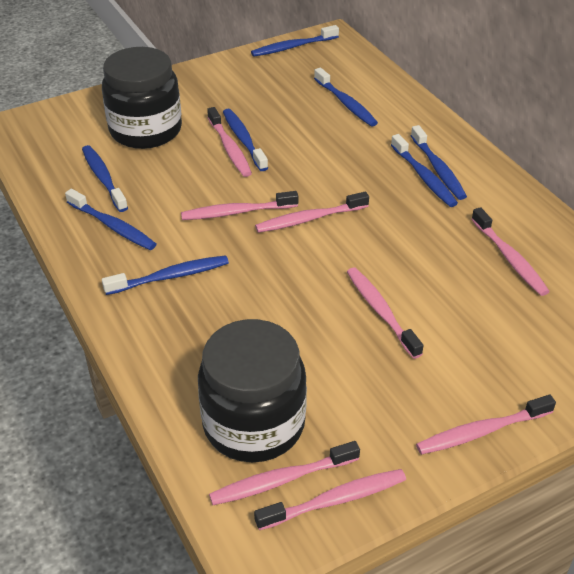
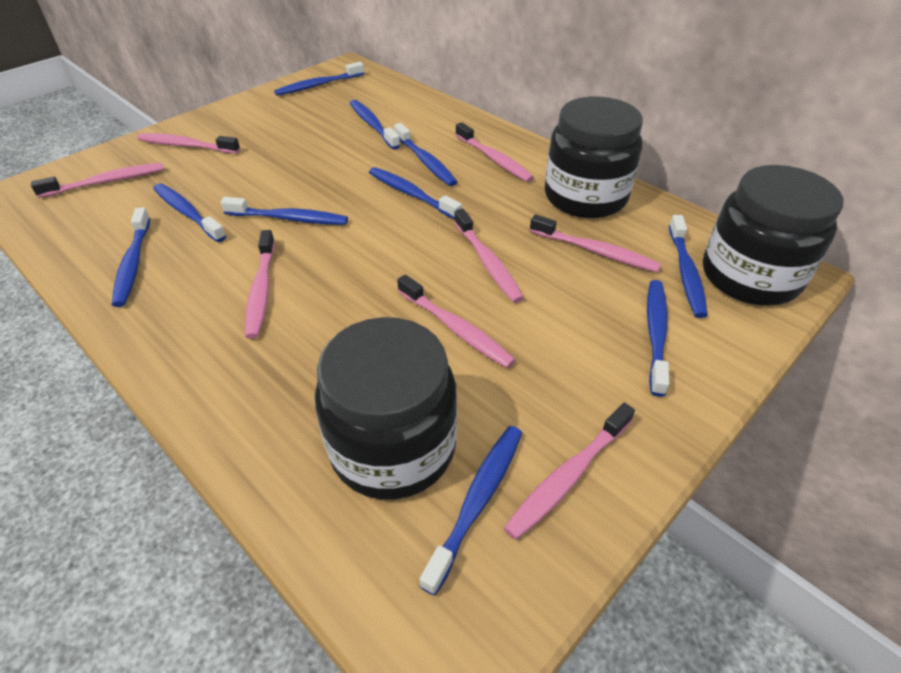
black jar: 2 -> 3
blue toothbrush: 8 -> 10

